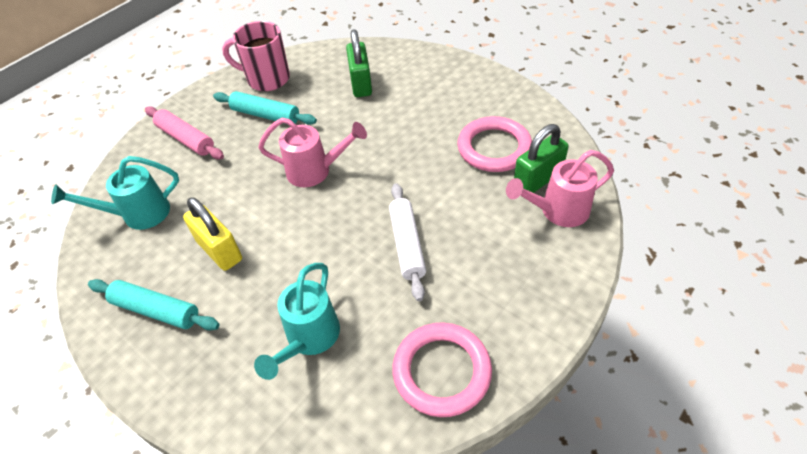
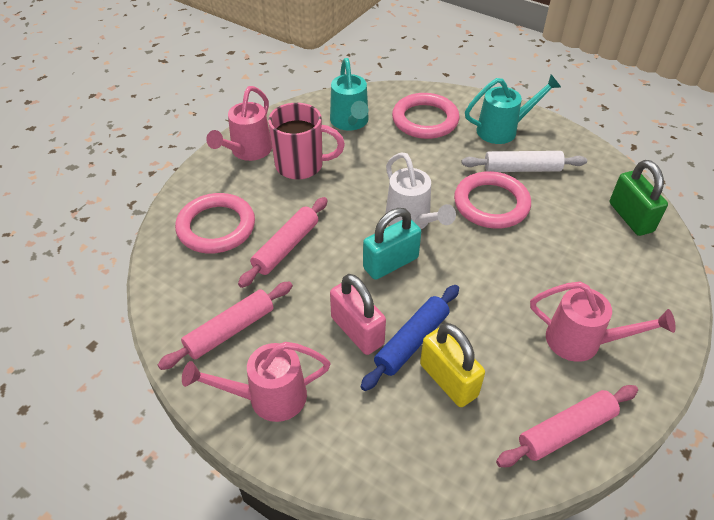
blue rolling pin: 0 -> 1
green padlock: 2 -> 1
pink padlock: 0 -> 1
pink ring: 2 -> 3
pink rolling pin: 1 -> 3
pink watering can: 2 -> 3
turquoise padlock: 0 -> 1
turquoise rolling pin: 2 -> 0
white watering can: 0 -> 1

